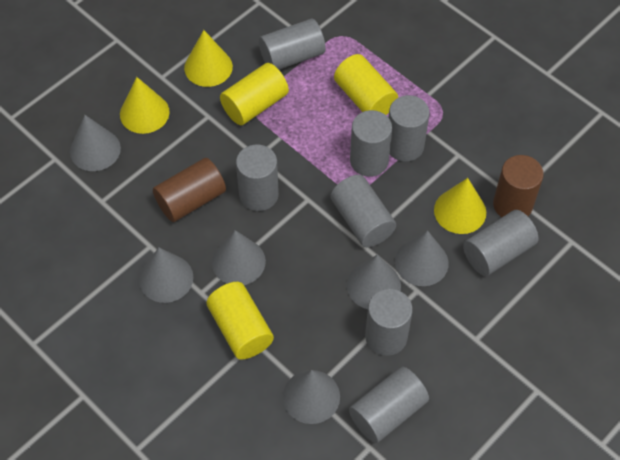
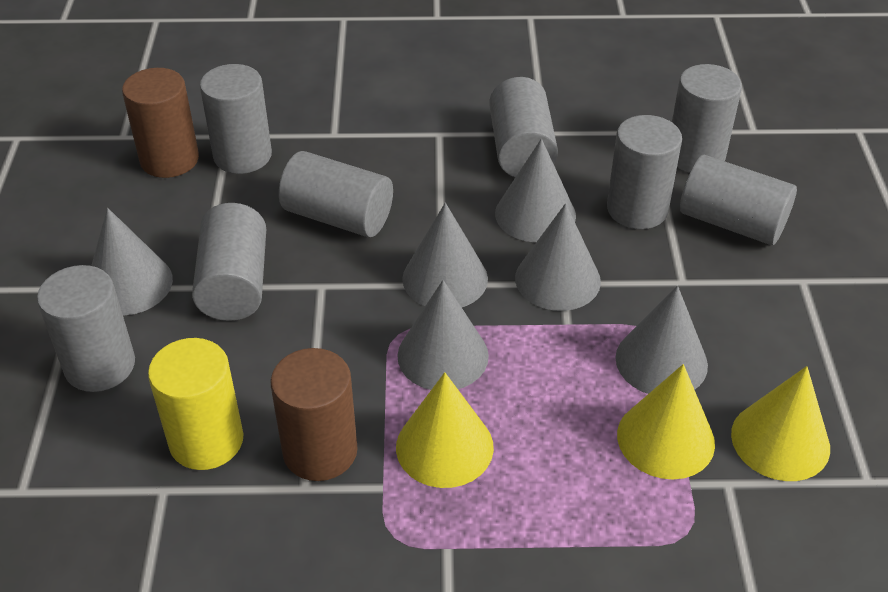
yellow cylinder: 3 -> 1

